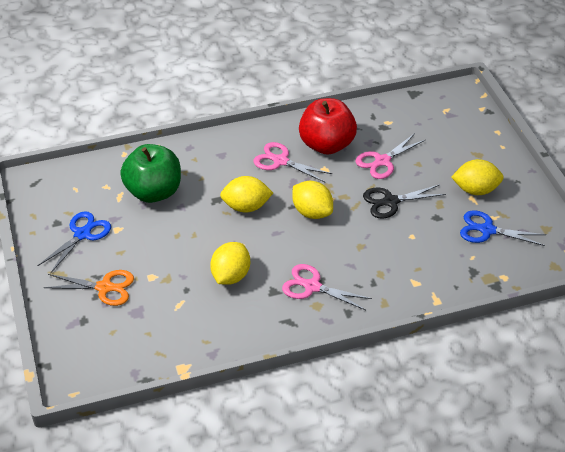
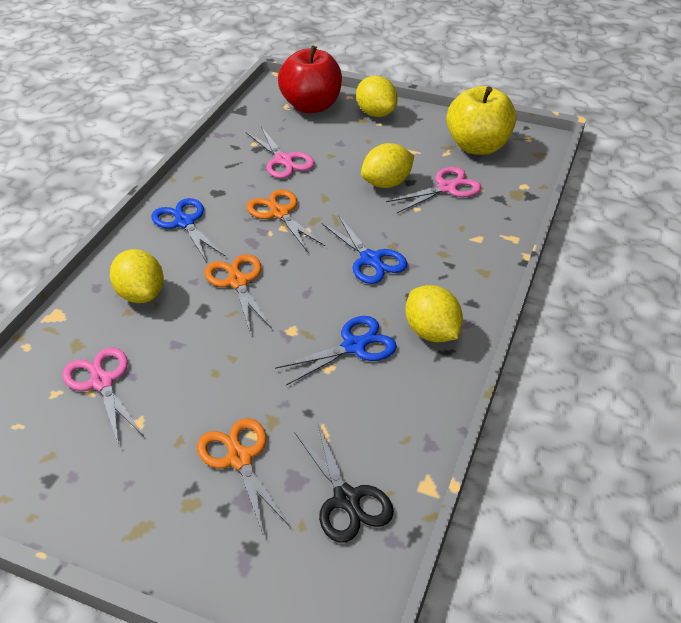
blue scissors: 2 -> 3
green apple: 1 -> 0
orange scissors: 1 -> 3
yellow apple: 0 -> 1

